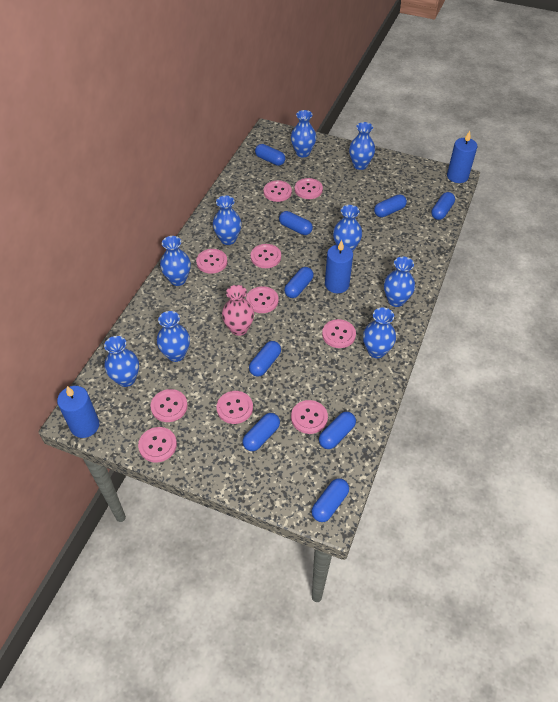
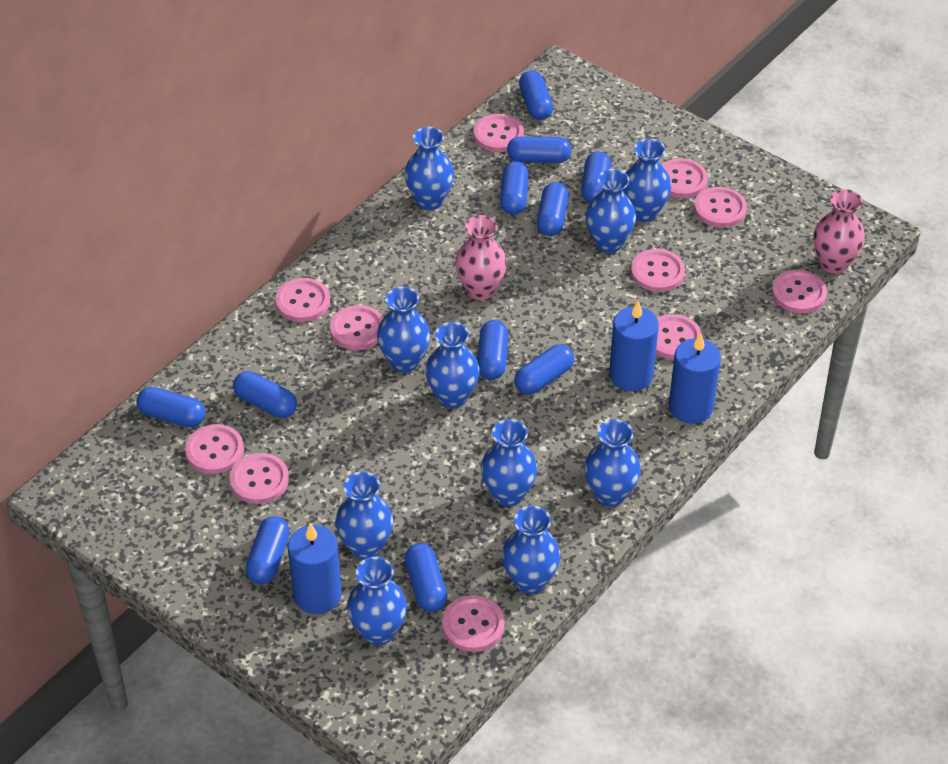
blue capsule: 9 -> 11
blue vase: 9 -> 10
pink button: 10 -> 11
pink vase: 1 -> 2

